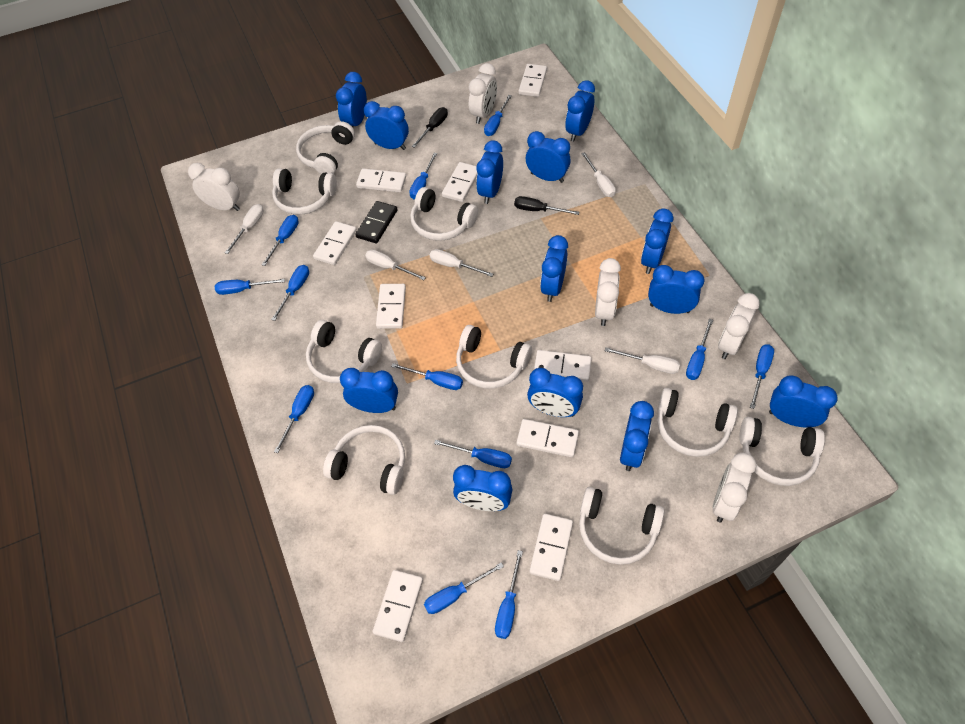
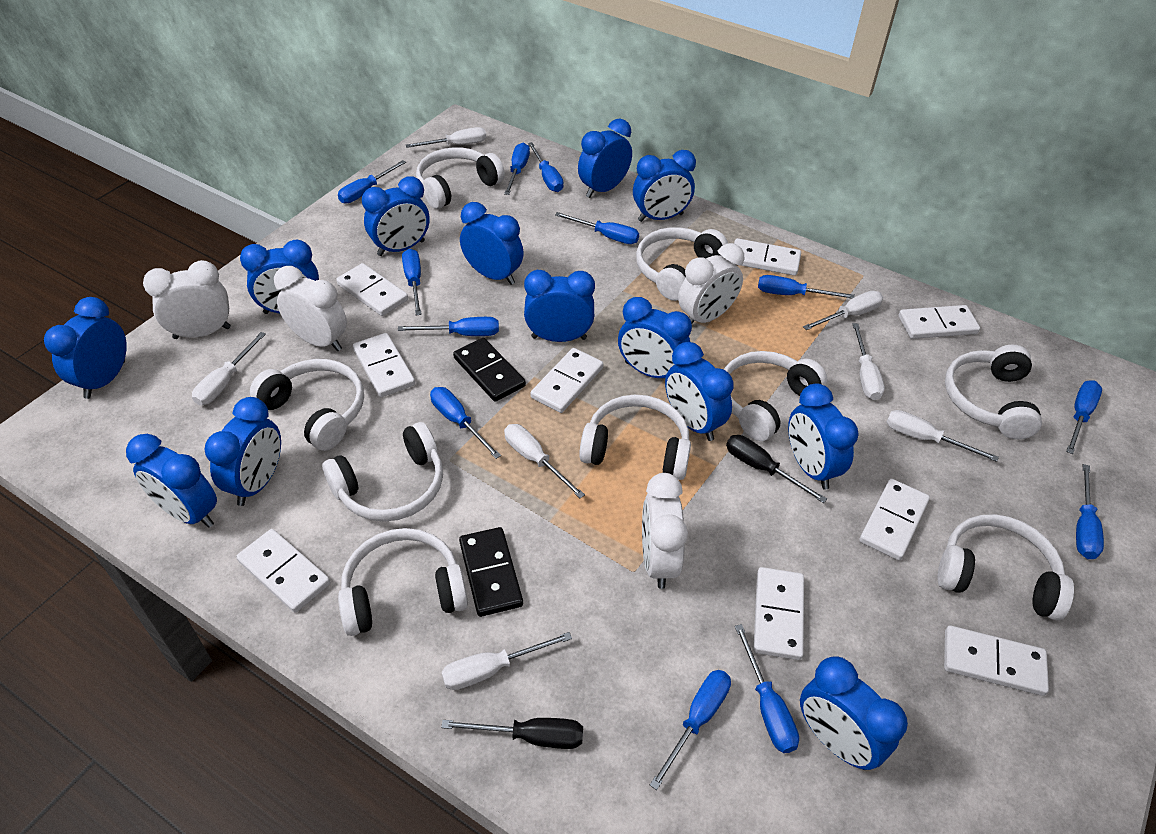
black domino: 1 -> 2
white clock: 5 -> 4
white screwdriver: 5 -> 7

